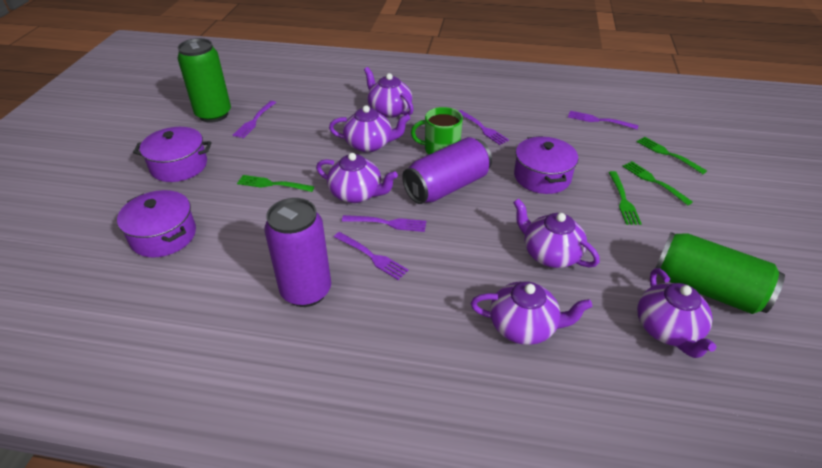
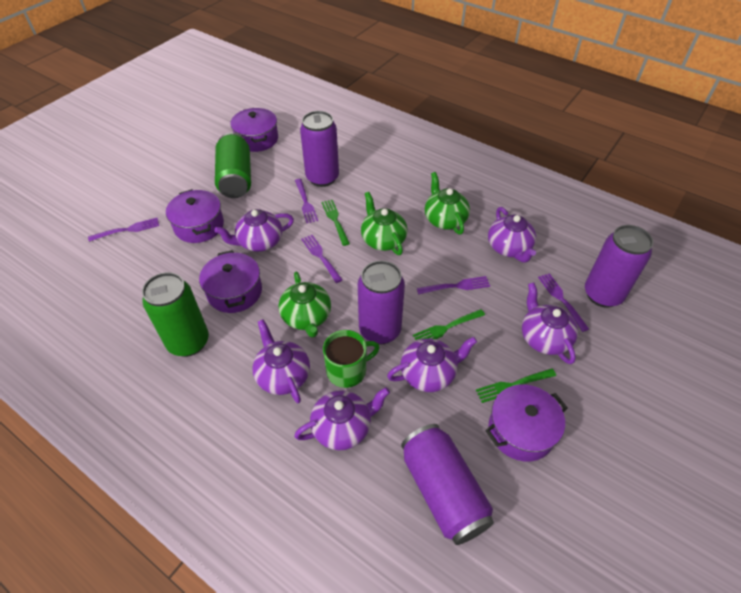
green fork: 4 -> 3
green teapot: 0 -> 3
purple can: 2 -> 4
purple pot: 3 -> 4

